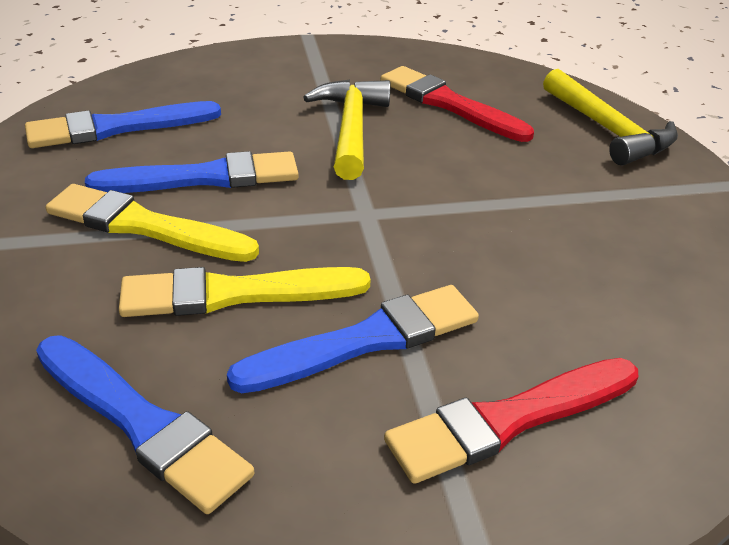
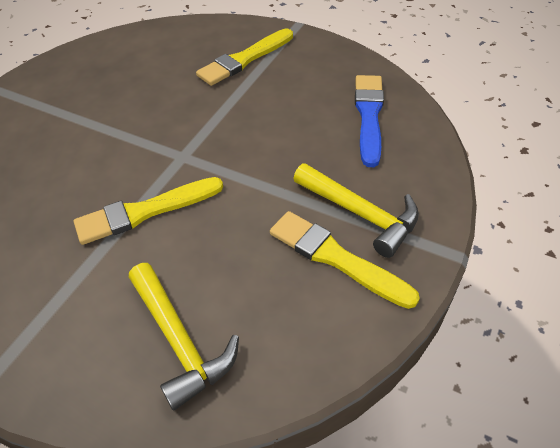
blue brush: 4 -> 1
red brush: 2 -> 0
yellow brush: 2 -> 3

